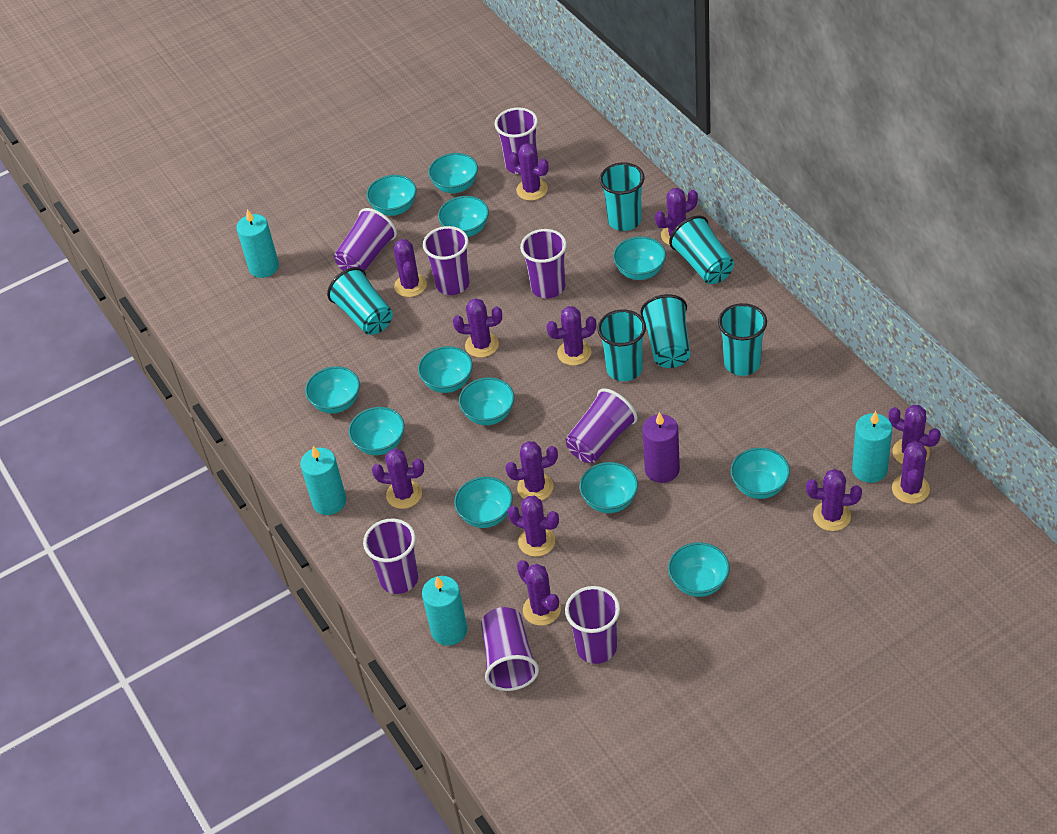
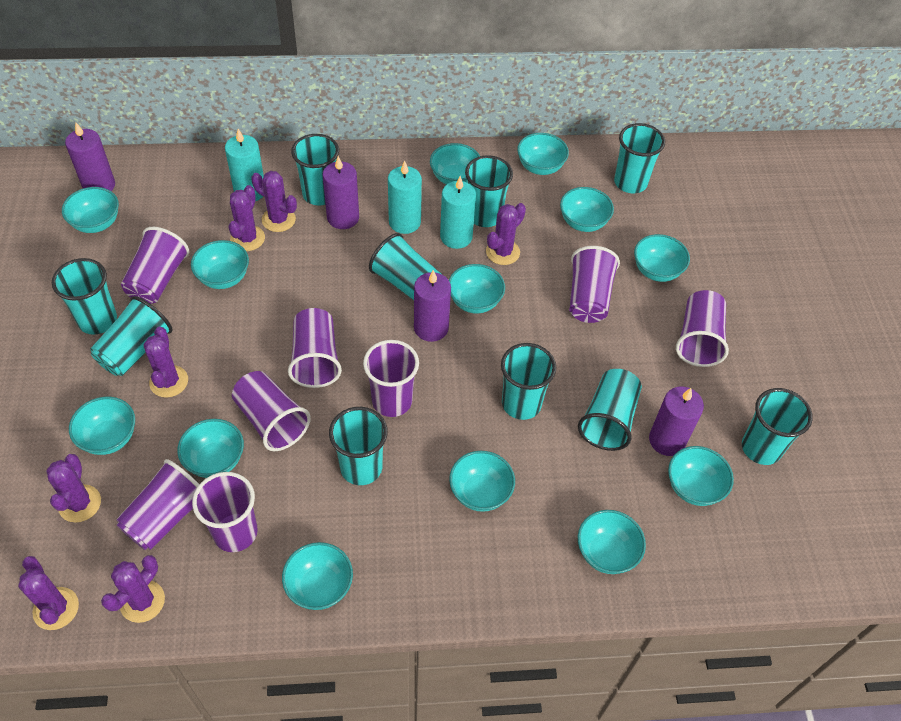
purple cactus: 12 -> 7
purple candle: 1 -> 4
turquoise bowl: 12 -> 13
turquoise candle: 4 -> 3
turquoise cup: 6 -> 10

